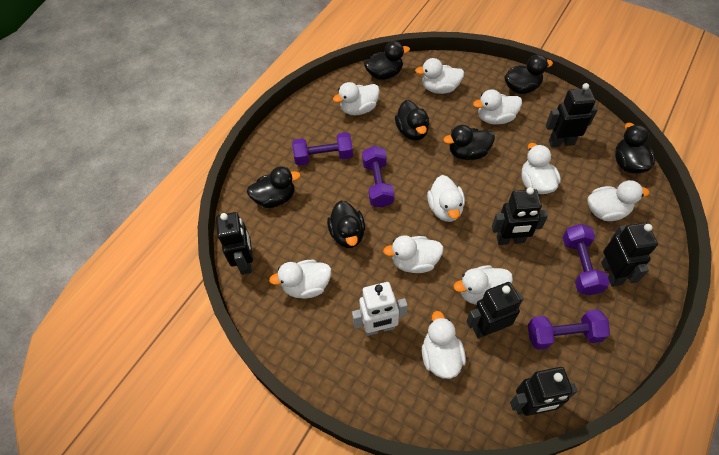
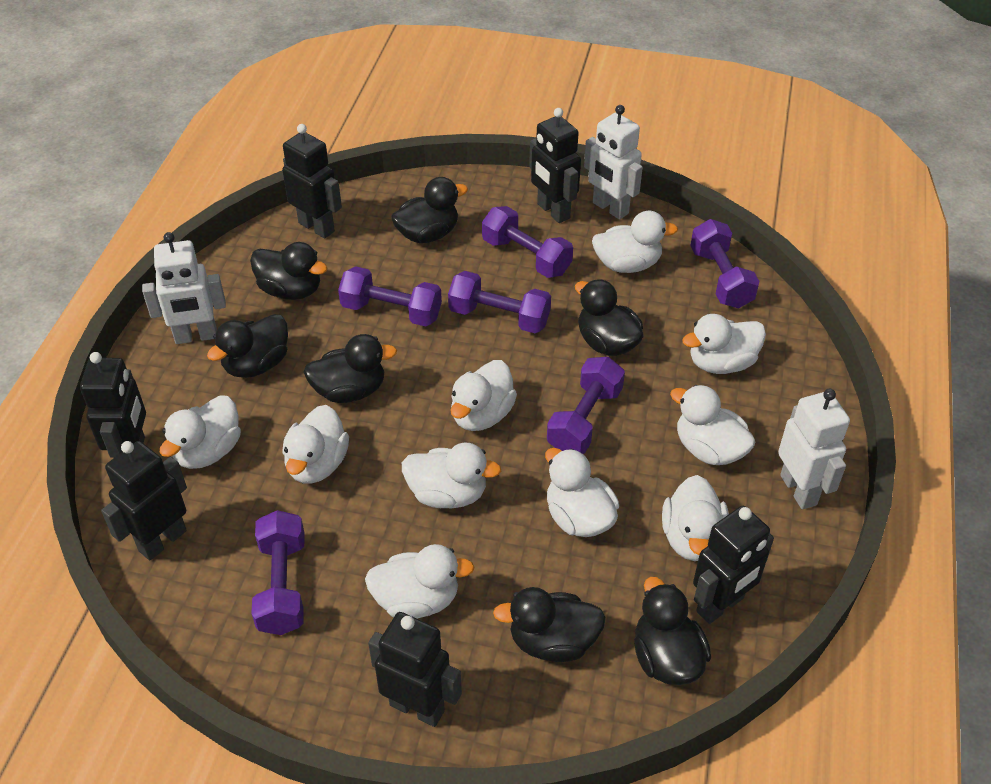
purple dumbbell: 4 -> 6
white robot: 1 -> 3

